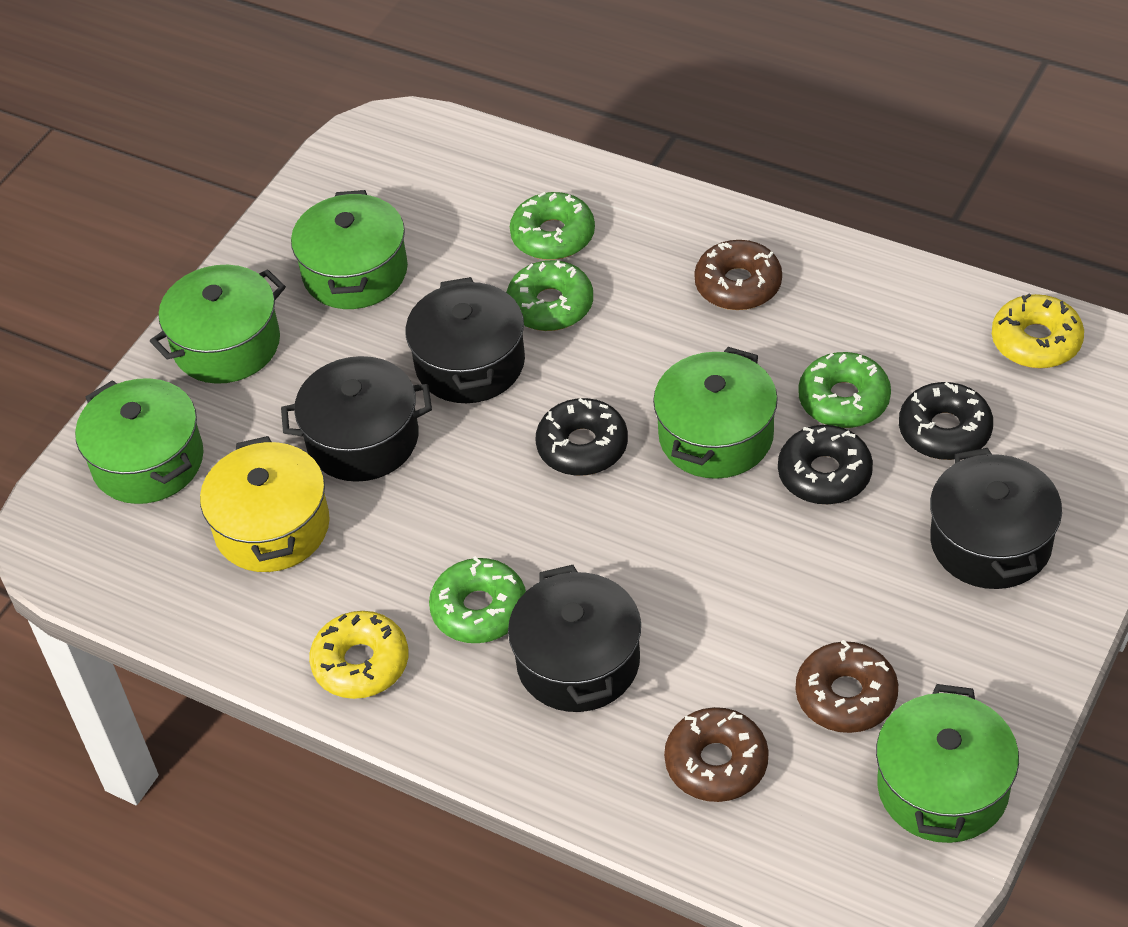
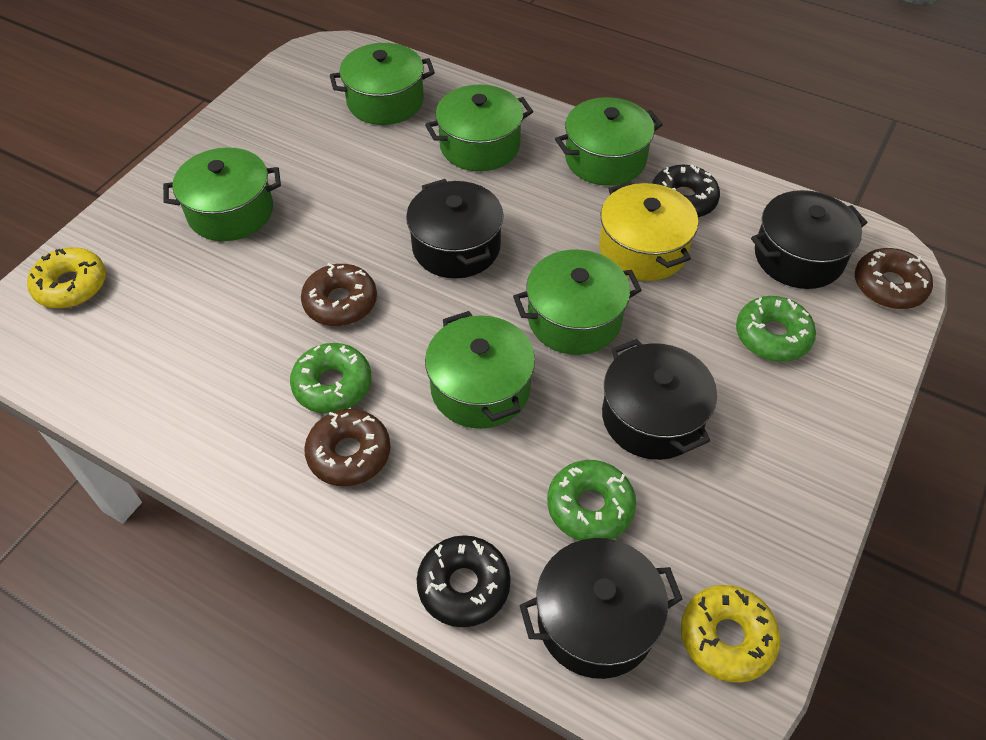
black donut: 3 -> 2
green donut: 4 -> 3
green pot: 5 -> 6

